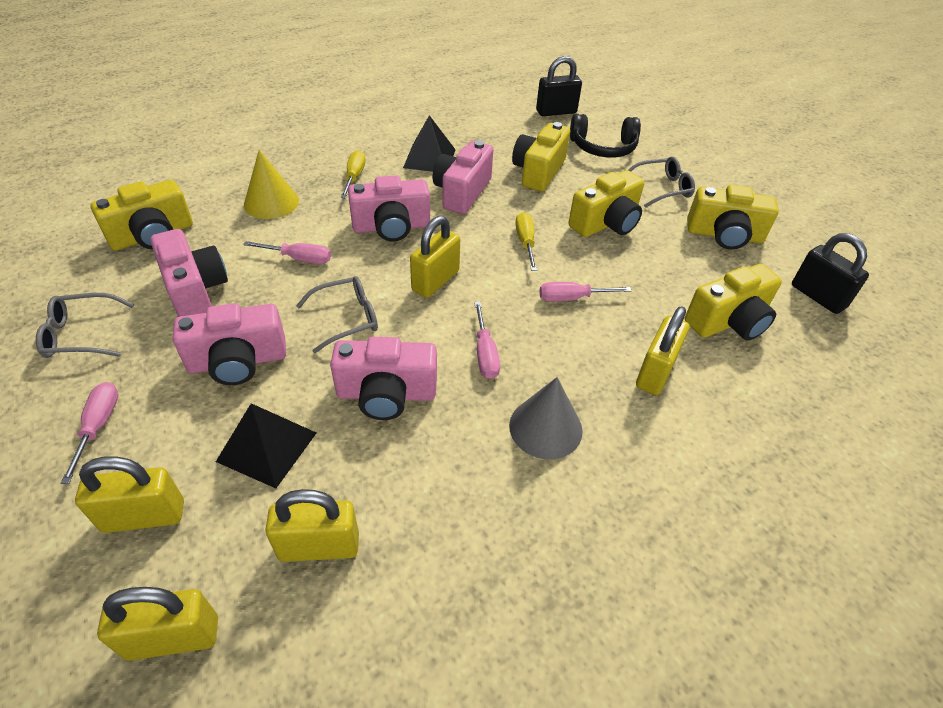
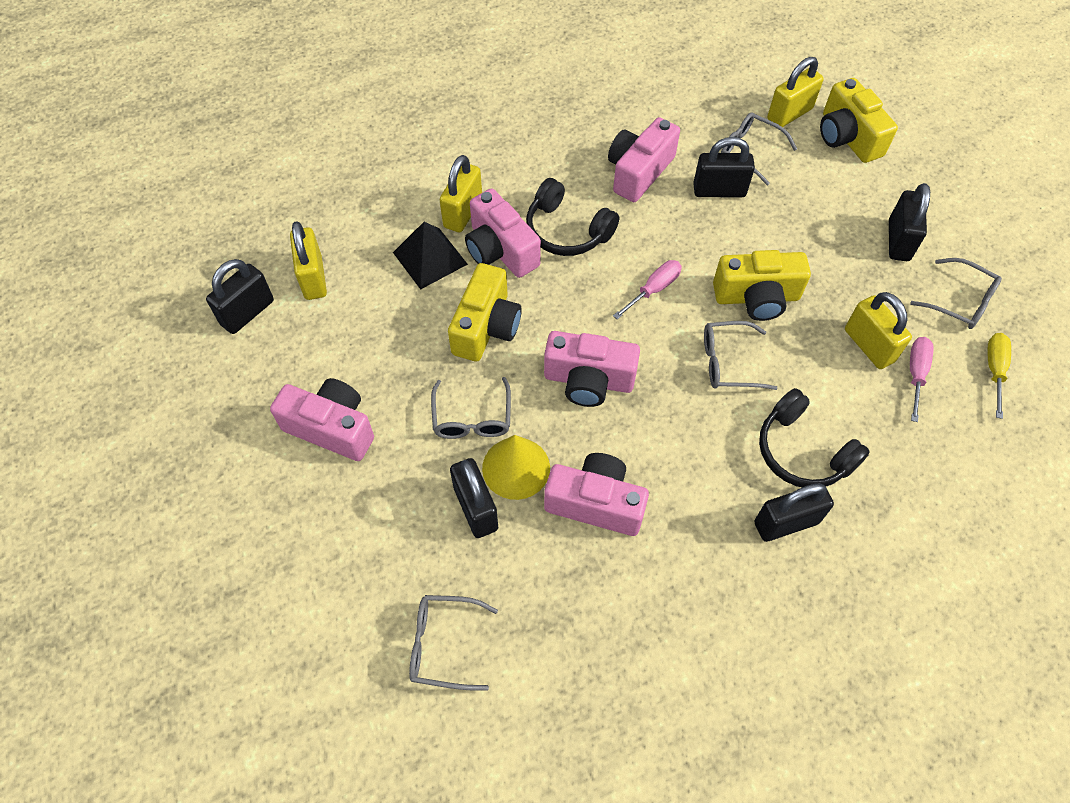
black headphones: 1 -> 2
black padlock: 2 -> 5
black pyramid: 2 -> 1
grey cone: 1 -> 0
grey glasses: 3 -> 5
pink screwdriver: 4 -> 2
yellow camera: 5 -> 3
yellow padlock: 5 -> 4
yellow screwdriver: 2 -> 1

